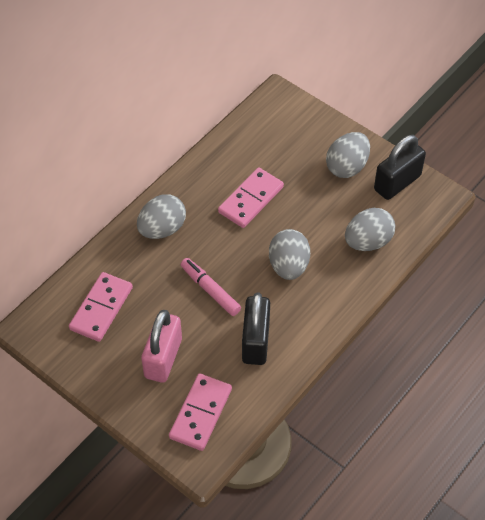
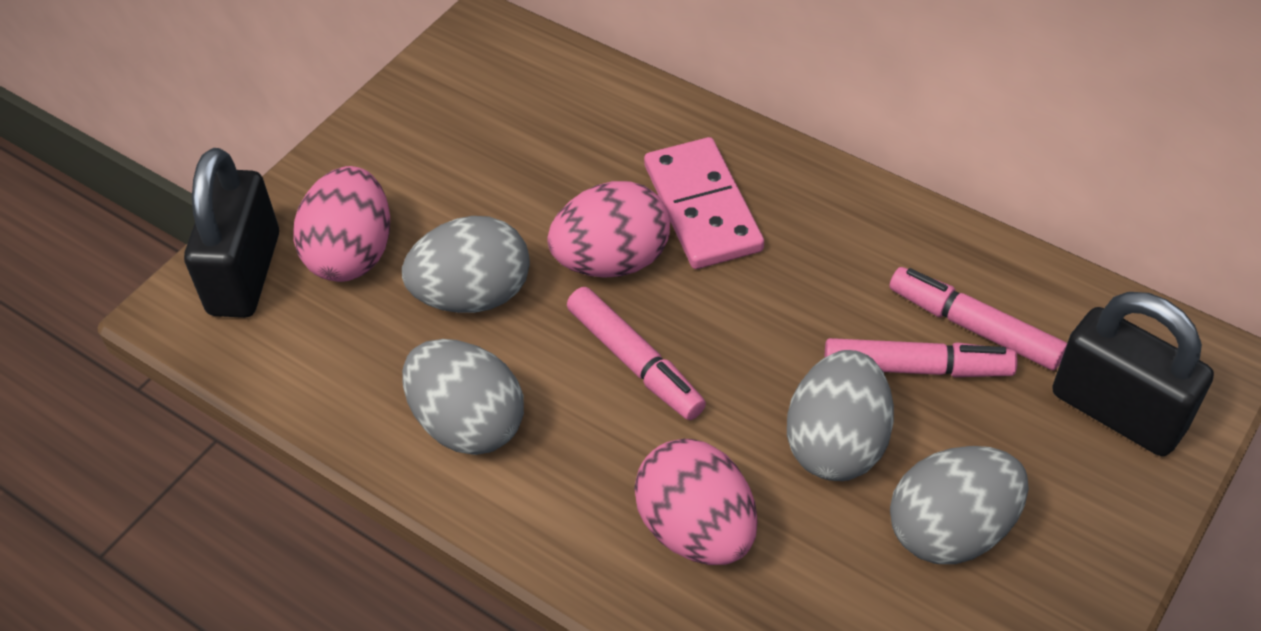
pink domino: 3 -> 1
pink egg: 0 -> 3
pink marker: 1 -> 3
pink padlock: 1 -> 0

